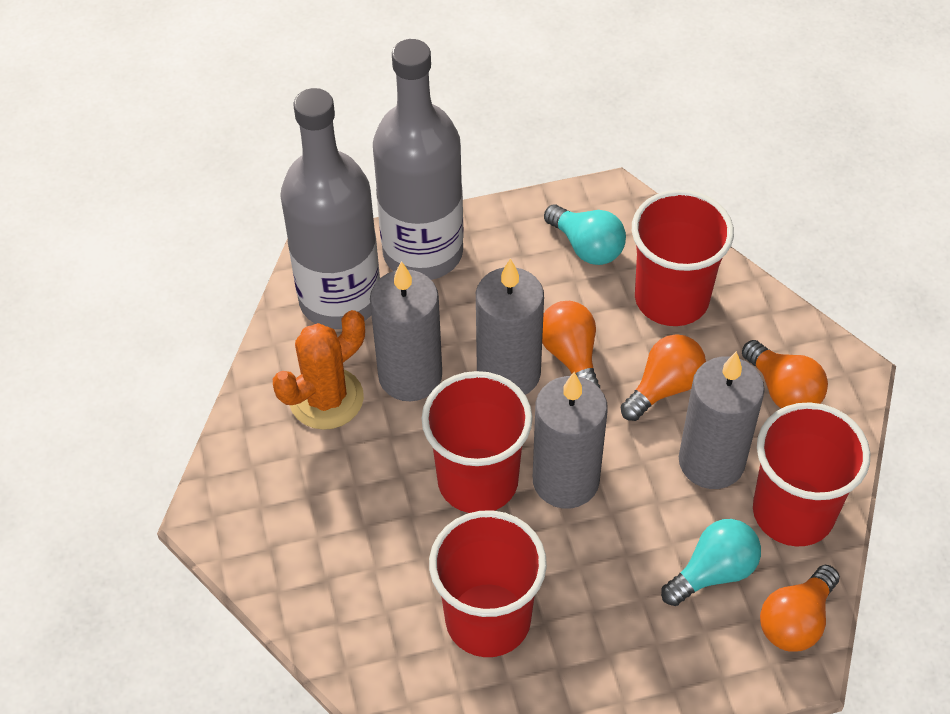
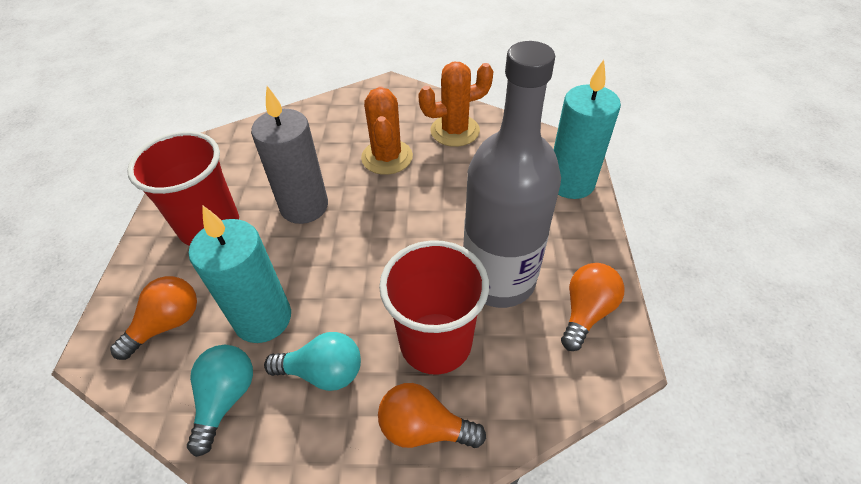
grey bottle: 2 -> 1
grey candle: 4 -> 1
orange cactus: 1 -> 2
orange light bulb: 4 -> 3
red cup: 4 -> 2
turquoise candle: 0 -> 2

